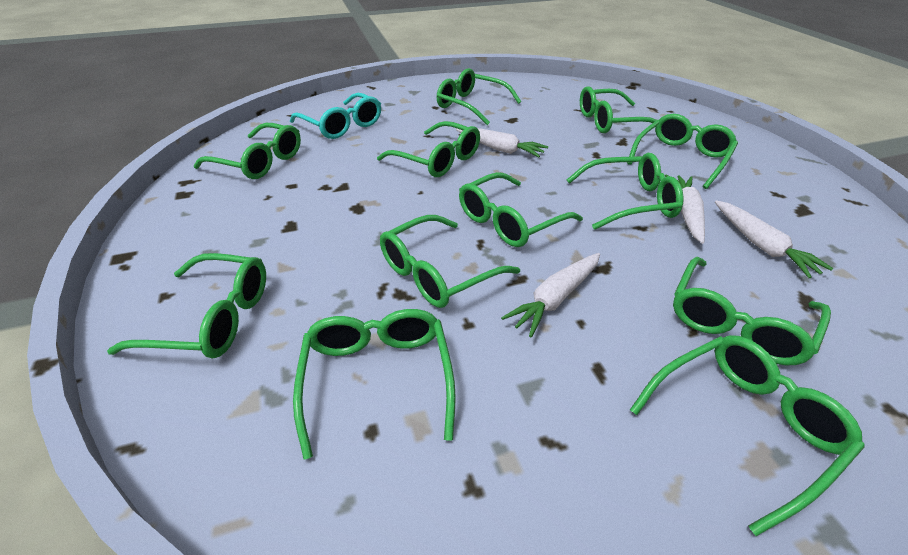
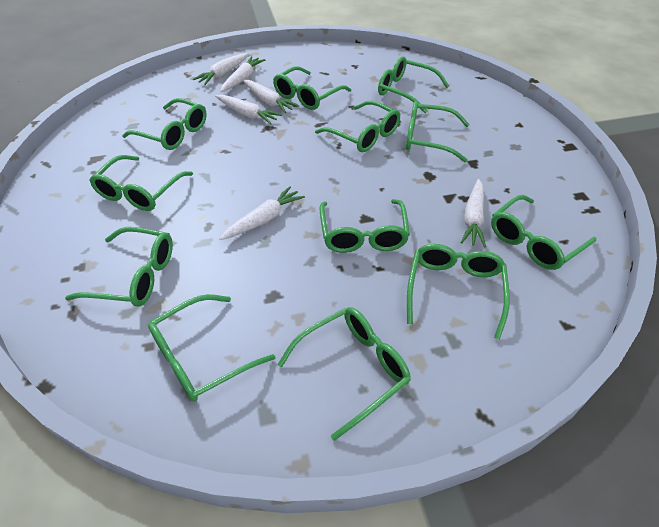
turquoise glasses: 1 -> 0
white carrot: 4 -> 6

